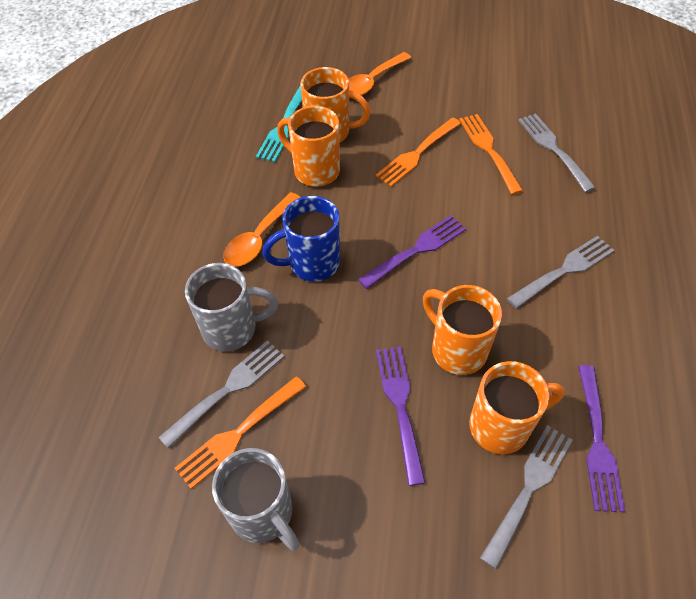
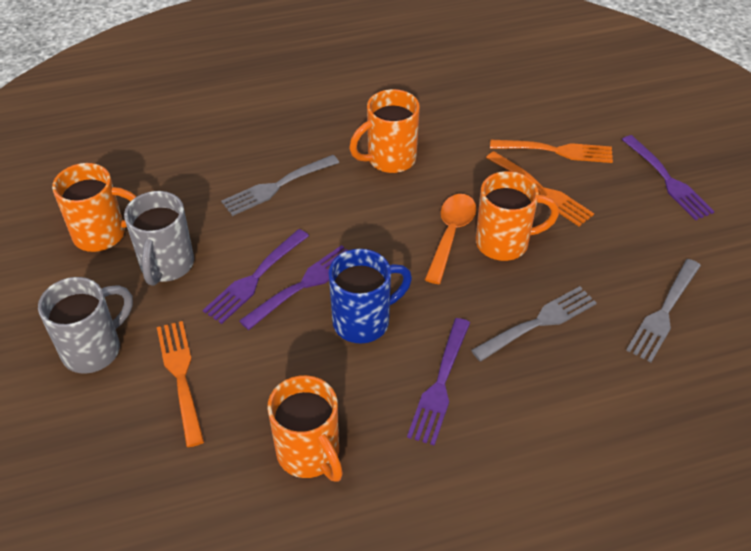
grey fork: 4 -> 3
orange spoon: 2 -> 1
purple fork: 3 -> 4
turquoise fork: 1 -> 0

